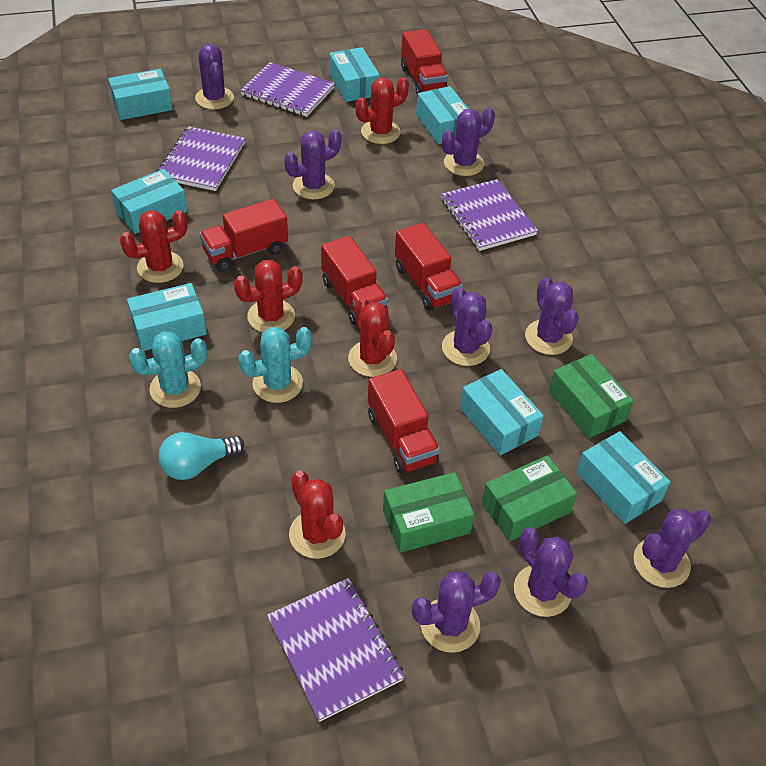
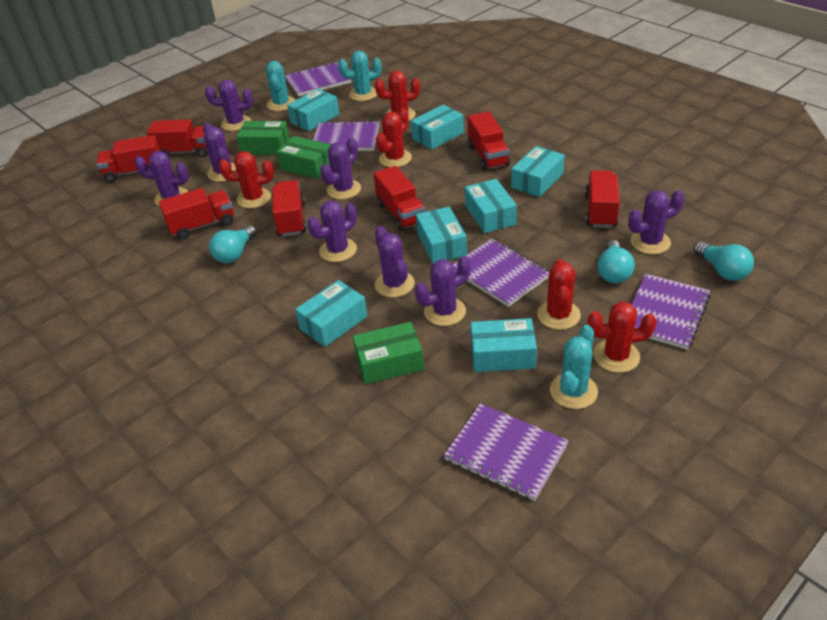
purple notebook: 4 -> 5
red truck: 5 -> 7
turquoise cactus: 2 -> 3
turquoise light bulb: 1 -> 3

